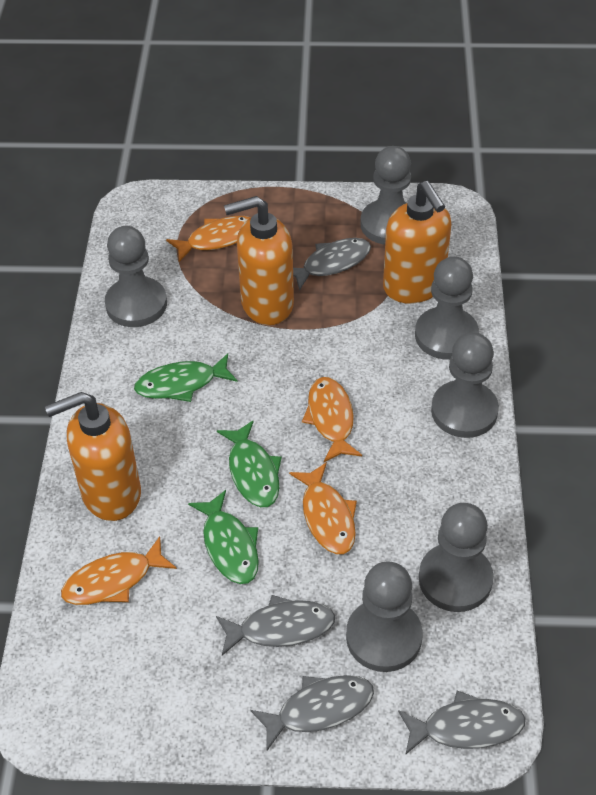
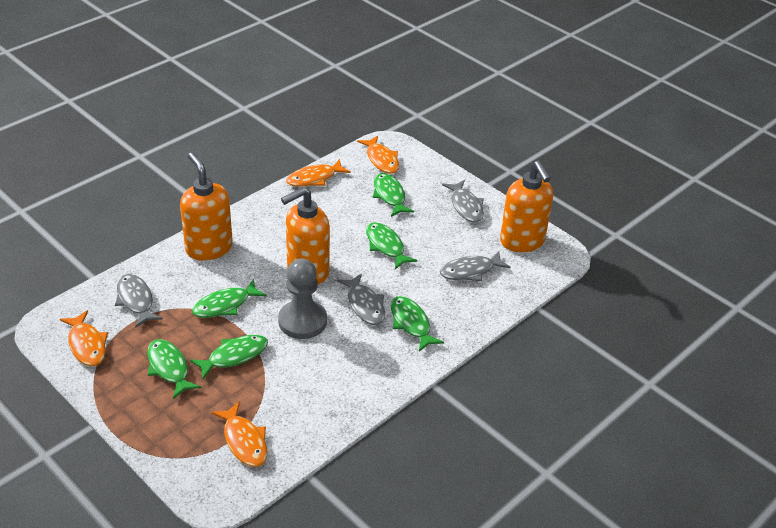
green fish: 3 -> 6
grey pawn: 6 -> 1

